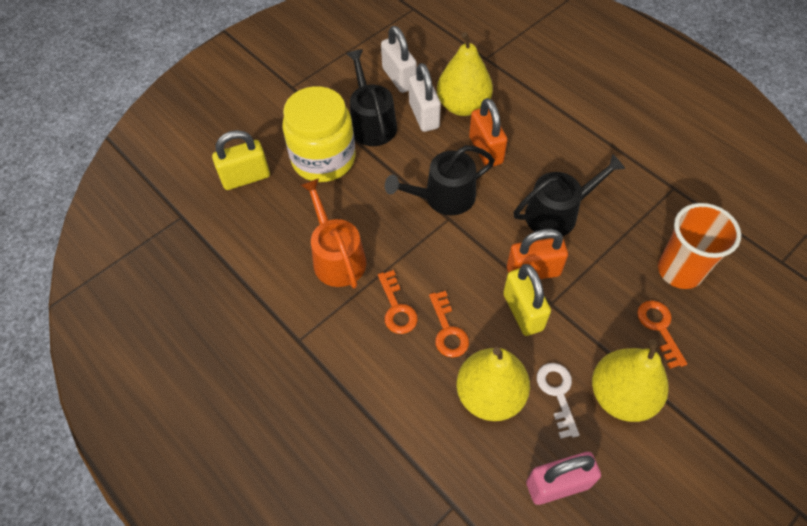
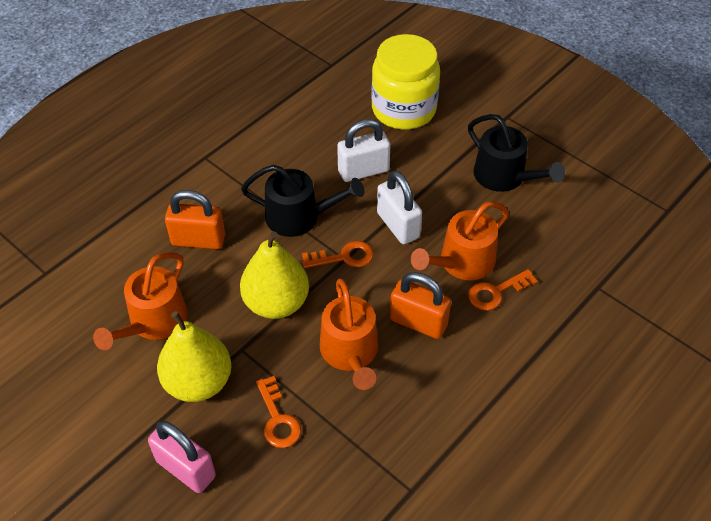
black watering can: 3 -> 2
orange cup: 1 -> 0
orange watering can: 1 -> 3
white key: 1 -> 0
yellow padlock: 2 -> 0
yellow pear: 3 -> 2

